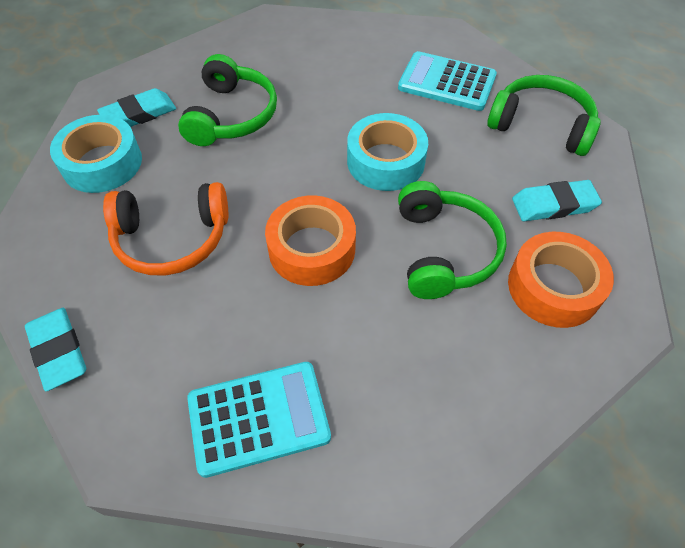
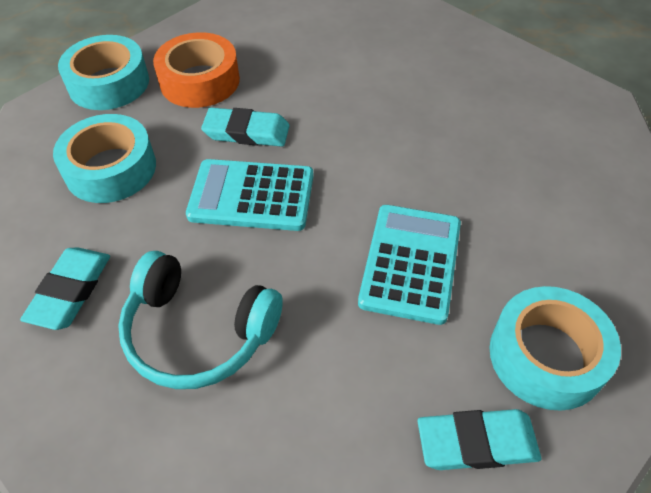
green headphones: 3 -> 0
orange headphones: 1 -> 0
orange tape: 2 -> 1
turquoise headphones: 0 -> 1
turquoise tape: 2 -> 3

